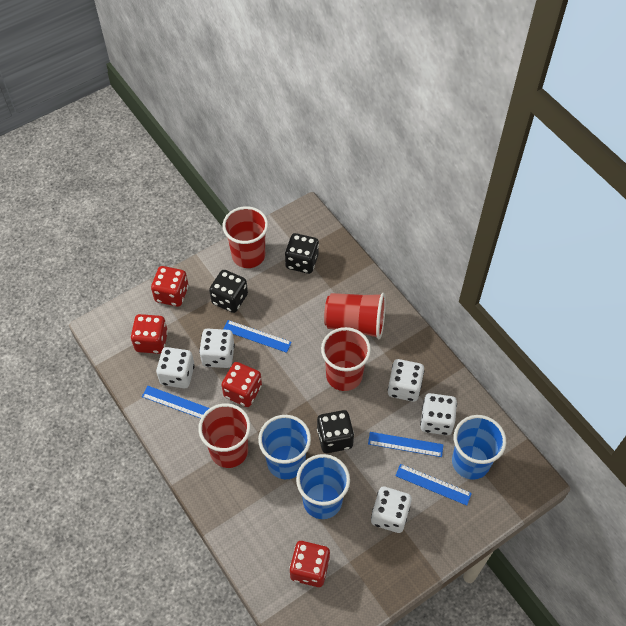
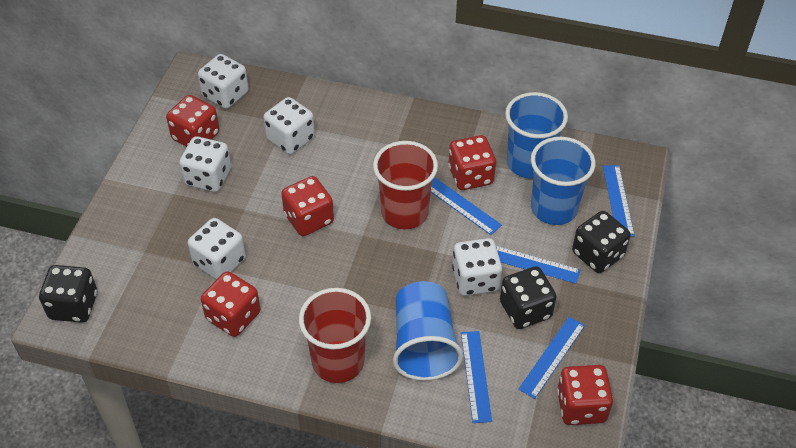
blue ruler: 4 -> 5
red cup: 4 -> 2
red dice: 4 -> 5

